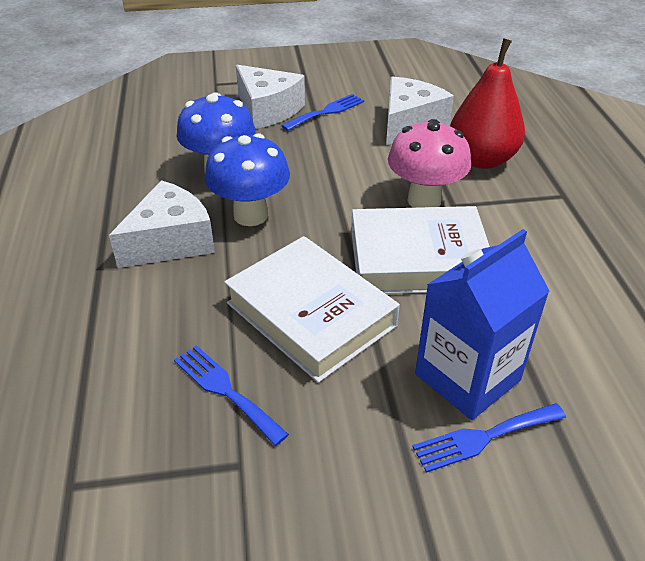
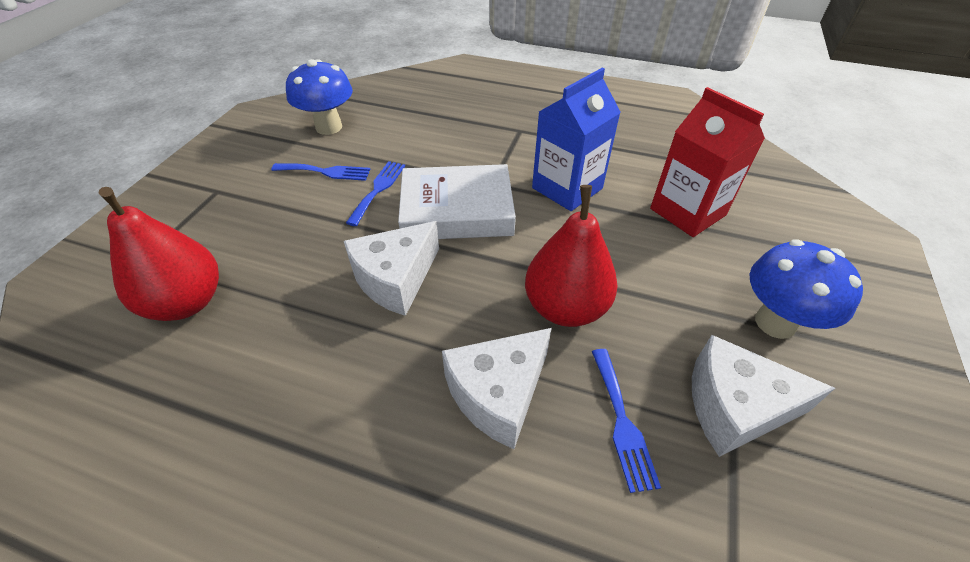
pink mushroom: 1 -> 0
red carton: 0 -> 1
red pear: 1 -> 2
white book: 2 -> 1

